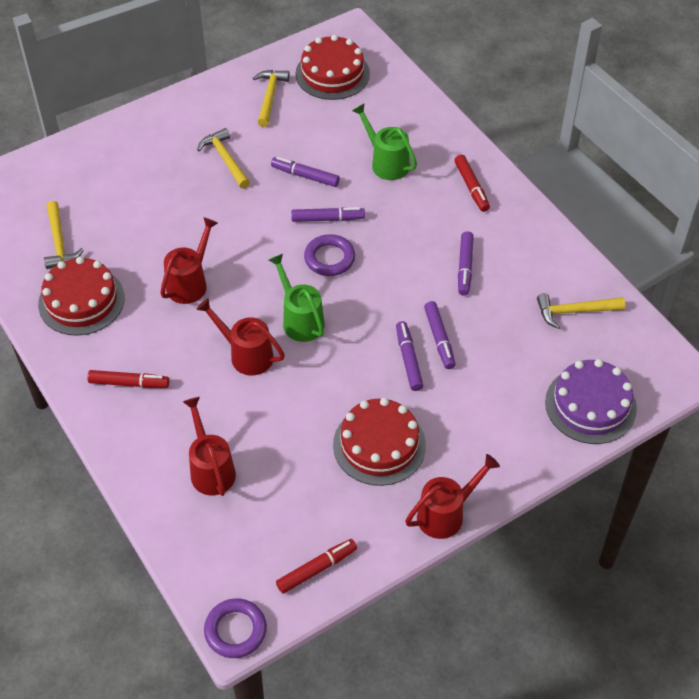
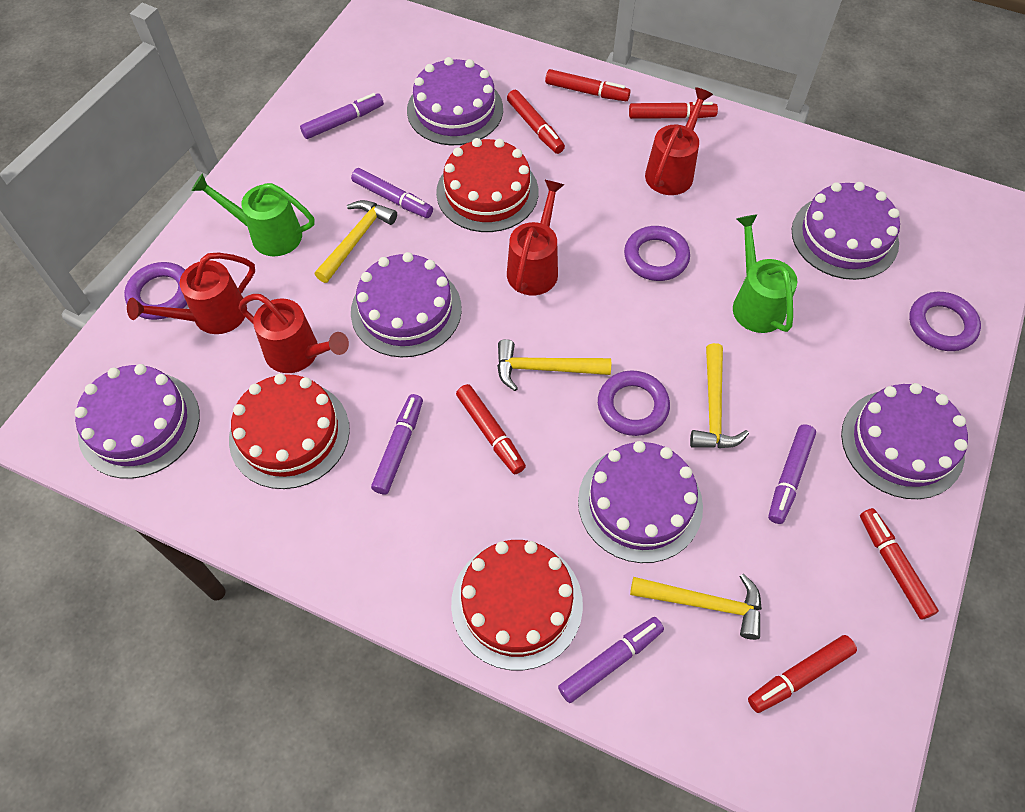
purple cake: 1 -> 6
purple ring: 2 -> 4
red marker: 3 -> 6

